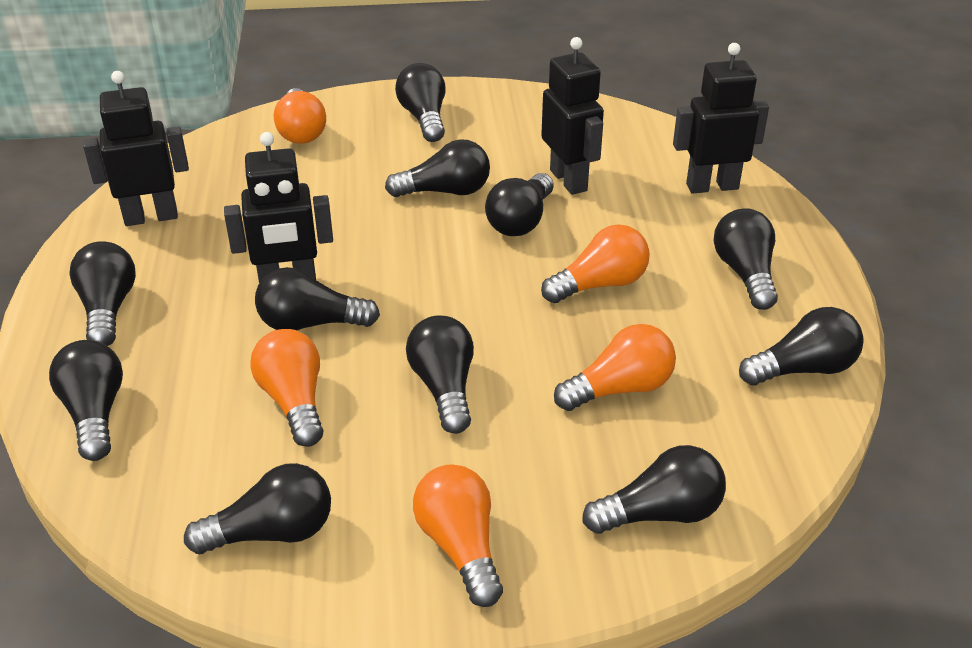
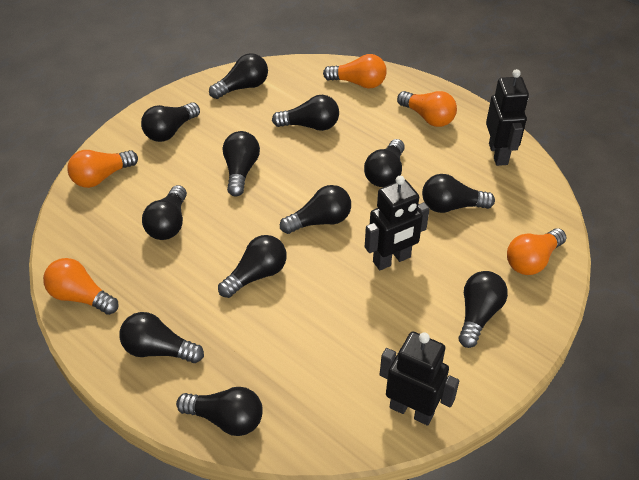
black light bulb: 11 -> 12
black robot: 4 -> 3

